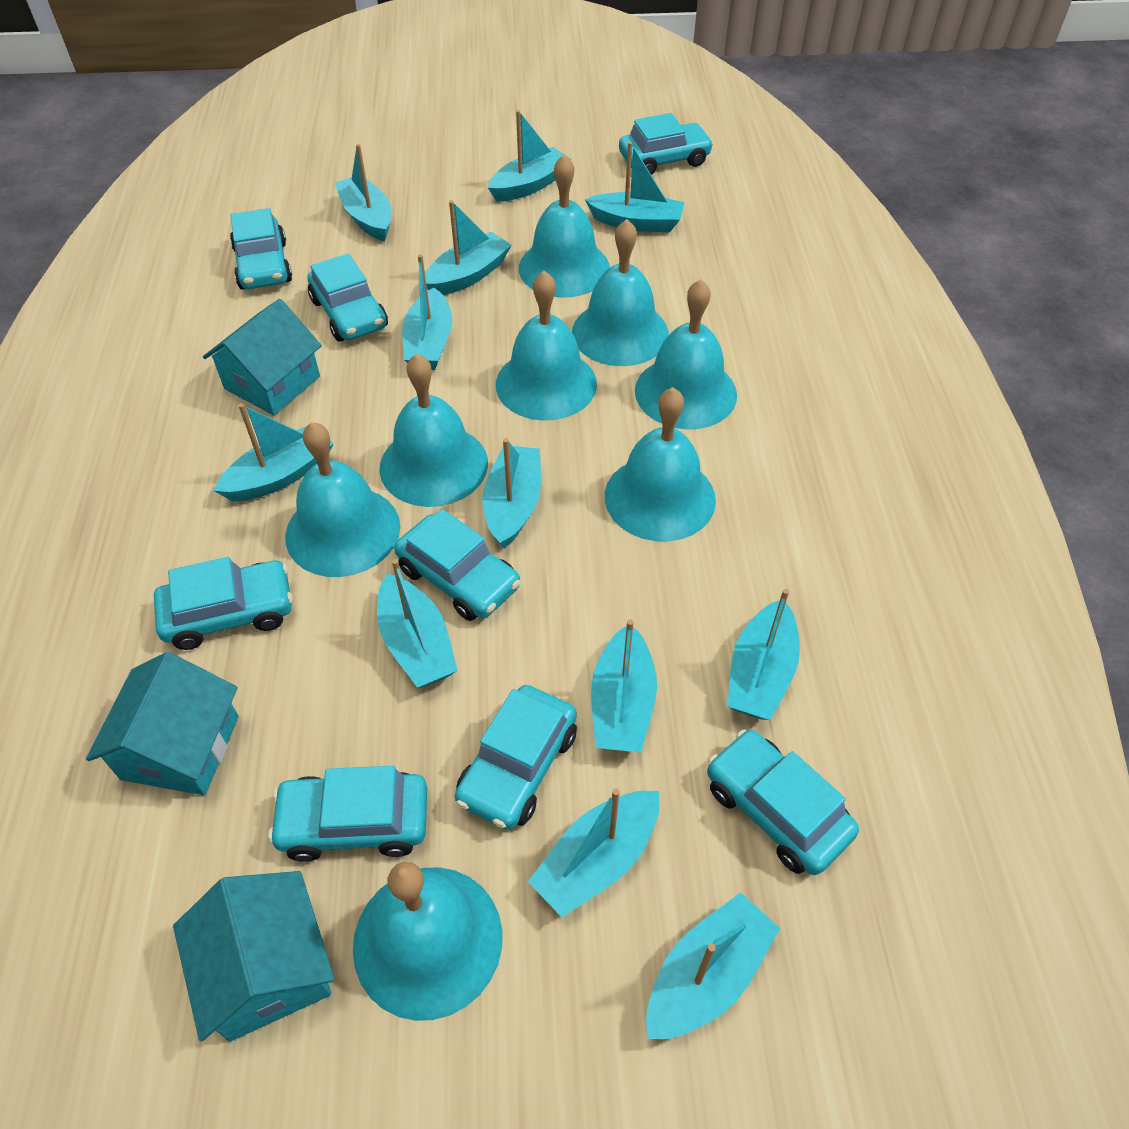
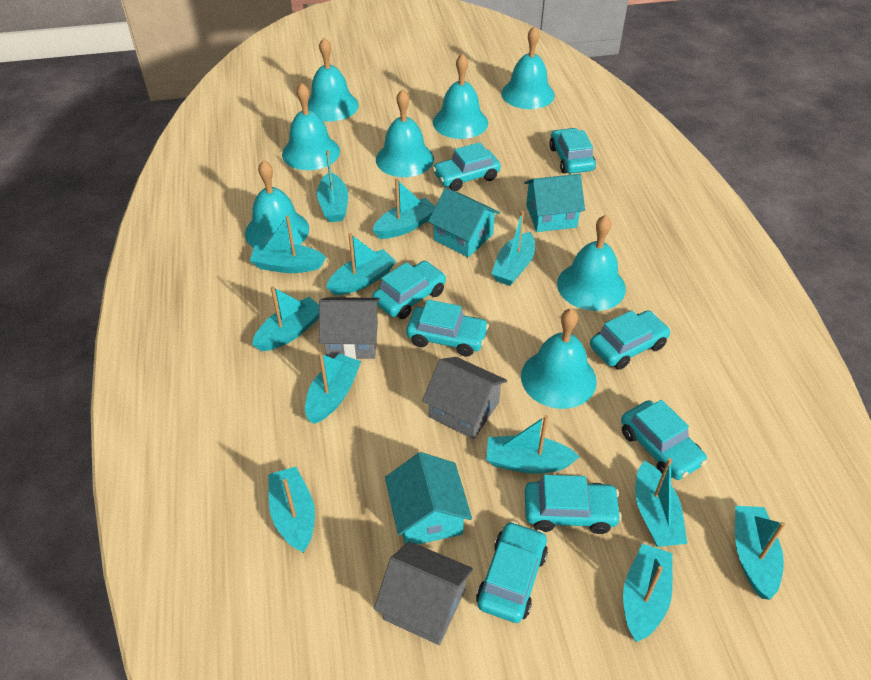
grey house: 0 -> 3

